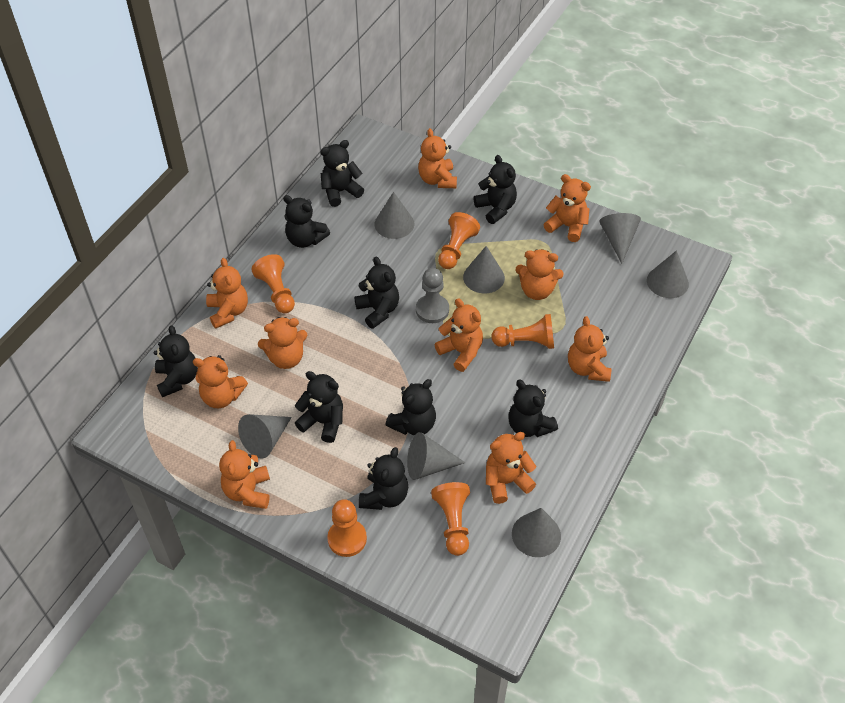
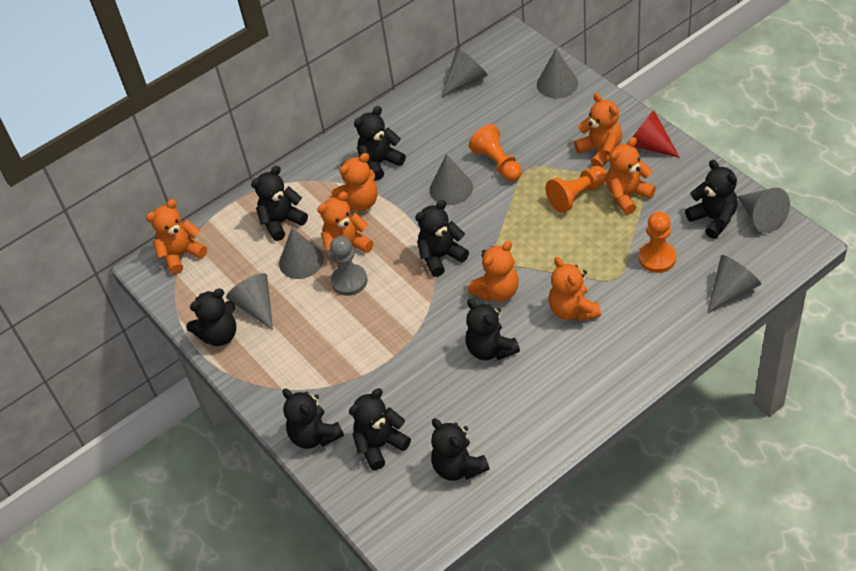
orange pawn: 5 -> 3
orange teddy bear: 10 -> 7
red cone: 0 -> 1

